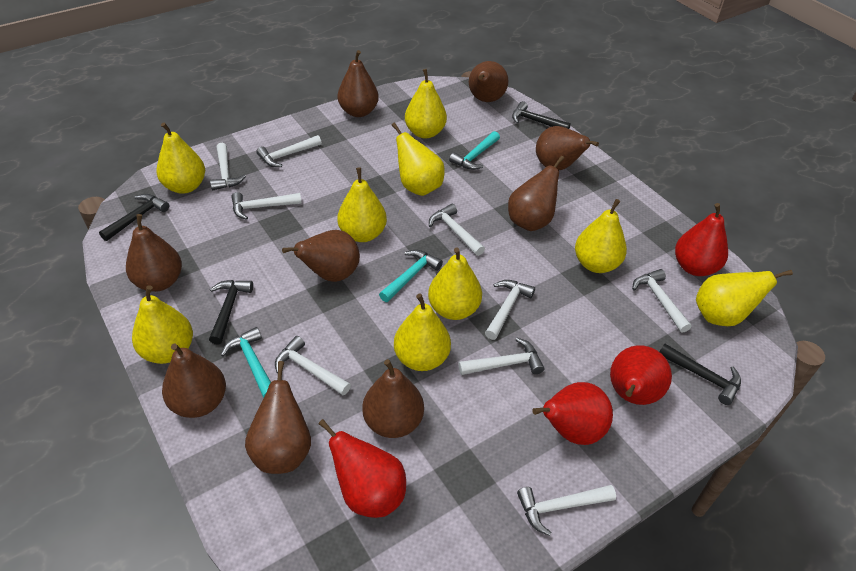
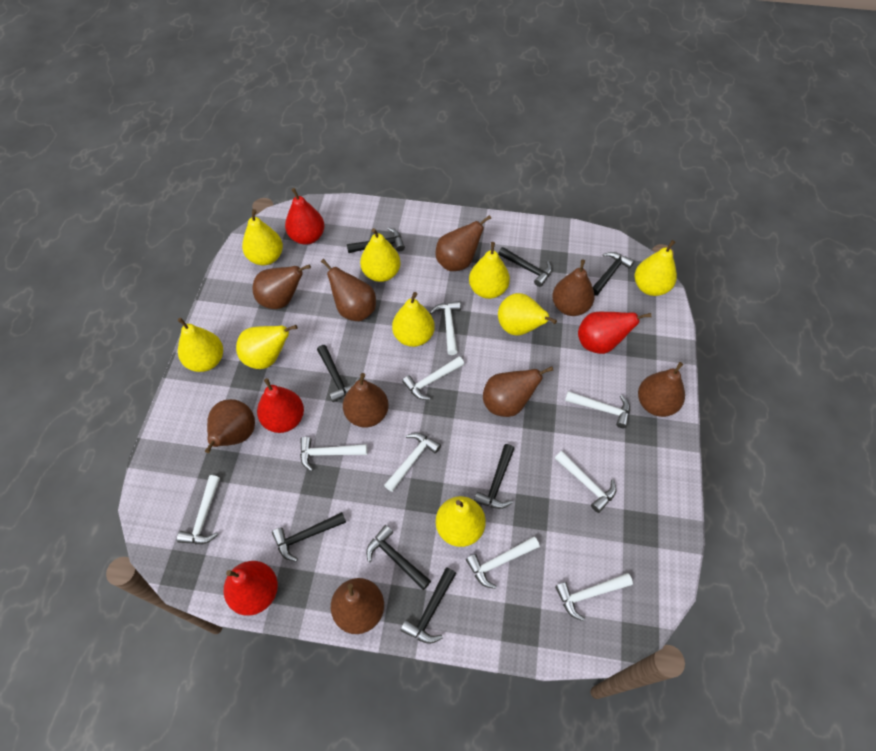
black hammer: 4 -> 8
turquoise hammer: 3 -> 0

